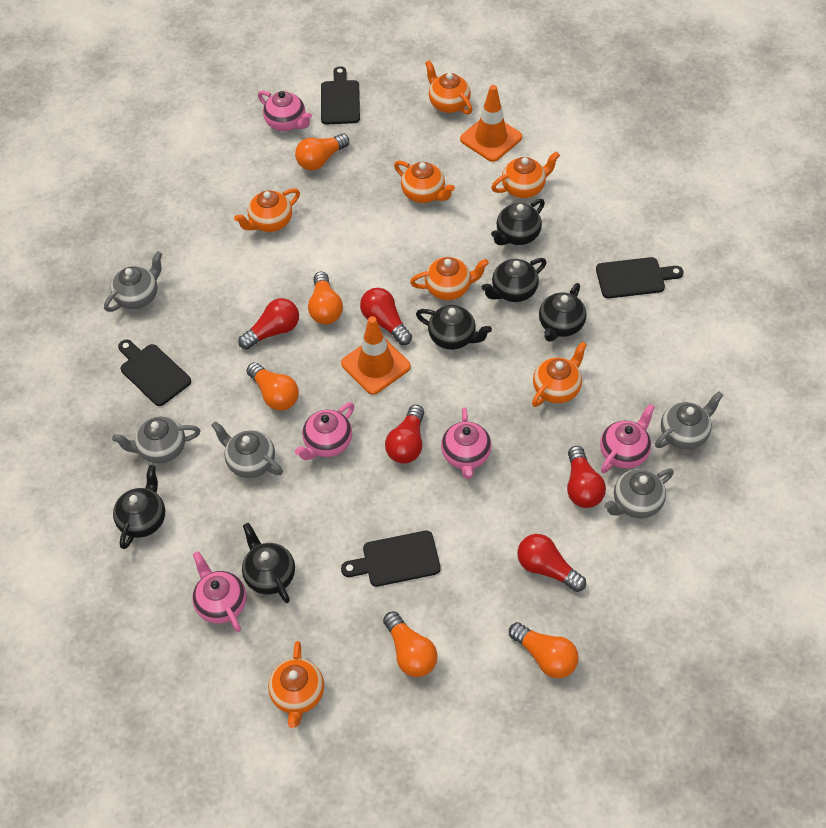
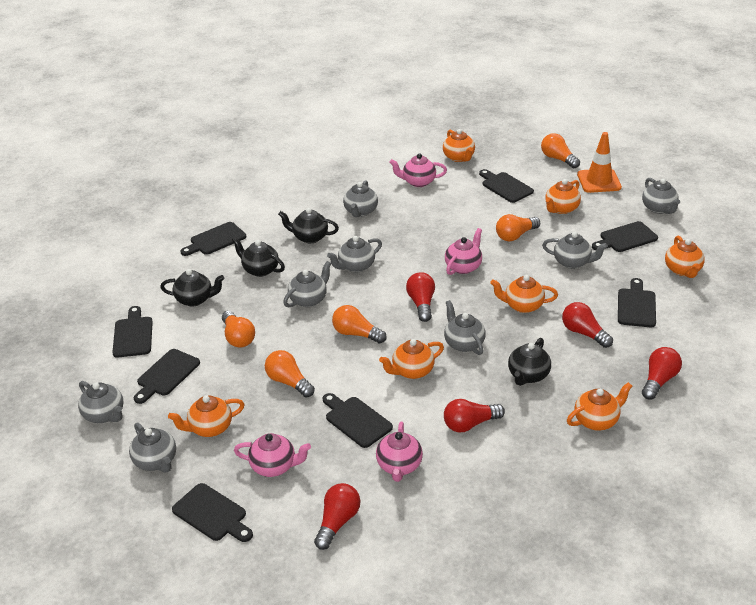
black cutting board: 4 -> 8
black teapot: 6 -> 4
grey teapot: 5 -> 8
orange traffic cone: 2 -> 1
pink teapot: 5 -> 4

